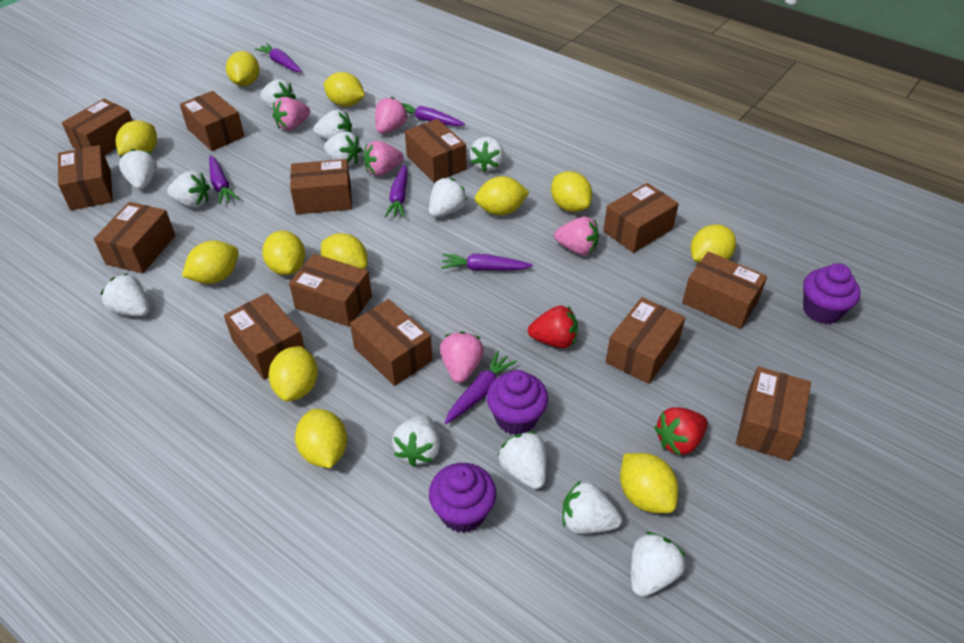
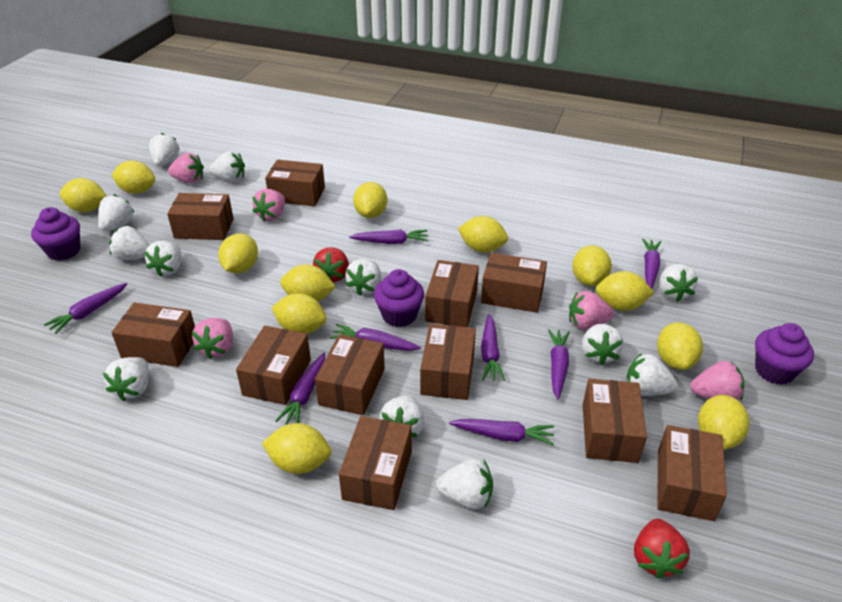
brown box: 13 -> 11
purple carrot: 6 -> 8

